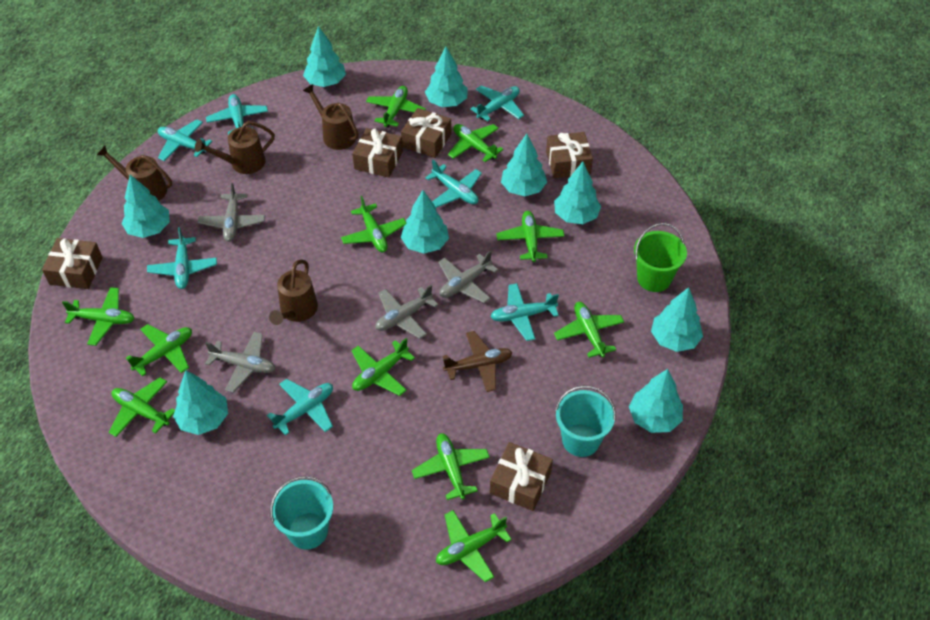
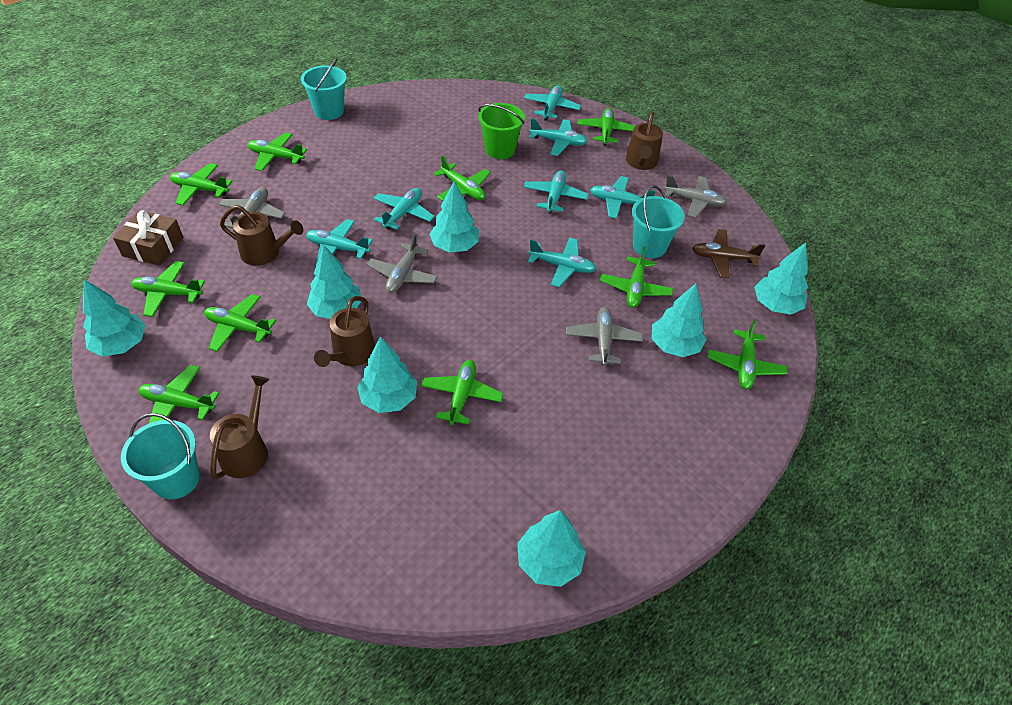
brown gift: 5 -> 1
green plane: 11 -> 10
turquoise bucket: 2 -> 3
turquoise tree: 9 -> 7

